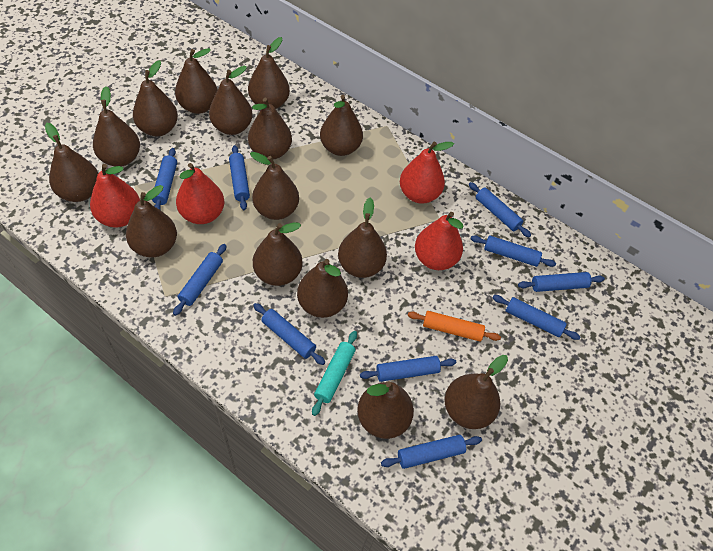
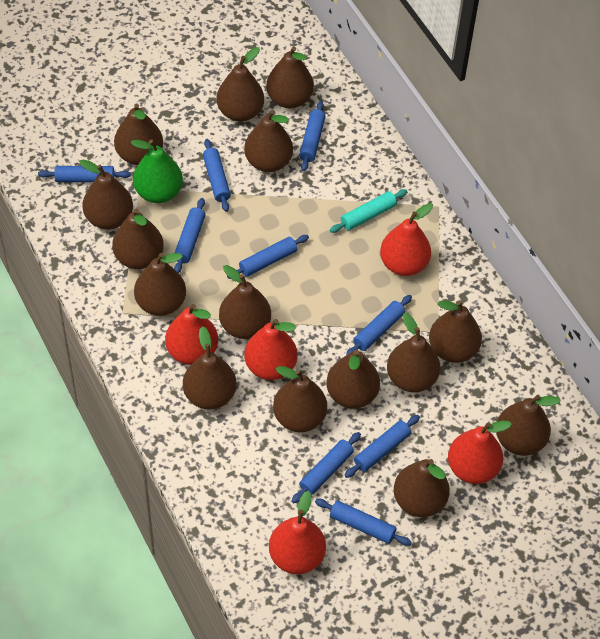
blue rolling pin: 10 -> 9
green pear: 0 -> 1
orange rolling pin: 1 -> 0
red pear: 4 -> 5

